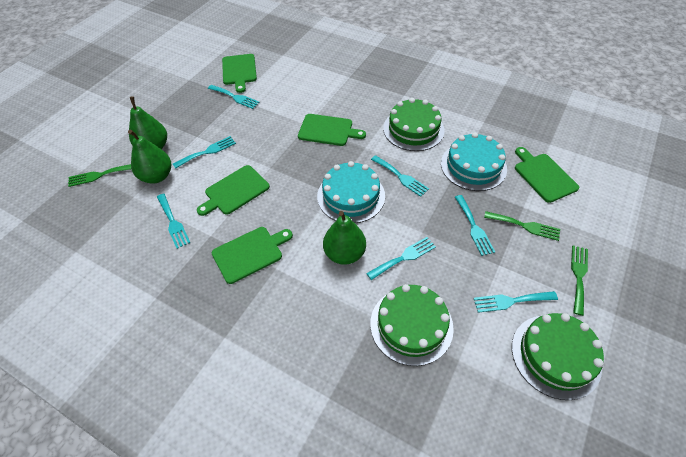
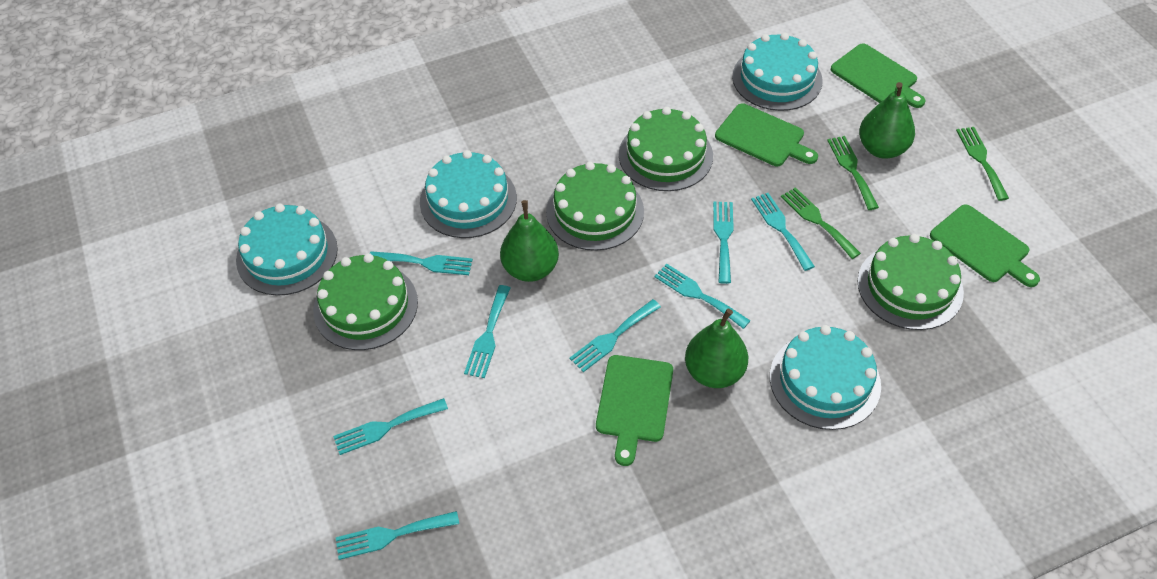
green cake: 3 -> 4
green cutting board: 5 -> 4
turquoise cake: 2 -> 4
turquoise fork: 7 -> 8

